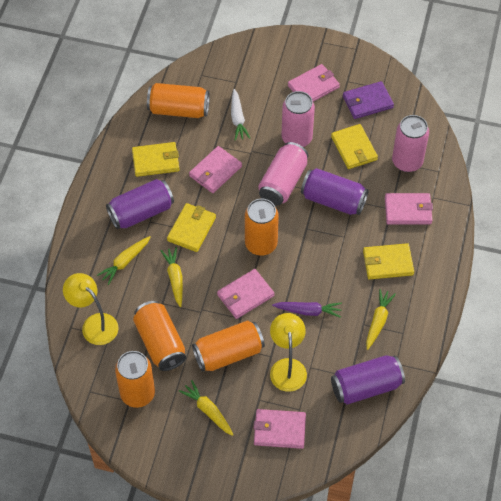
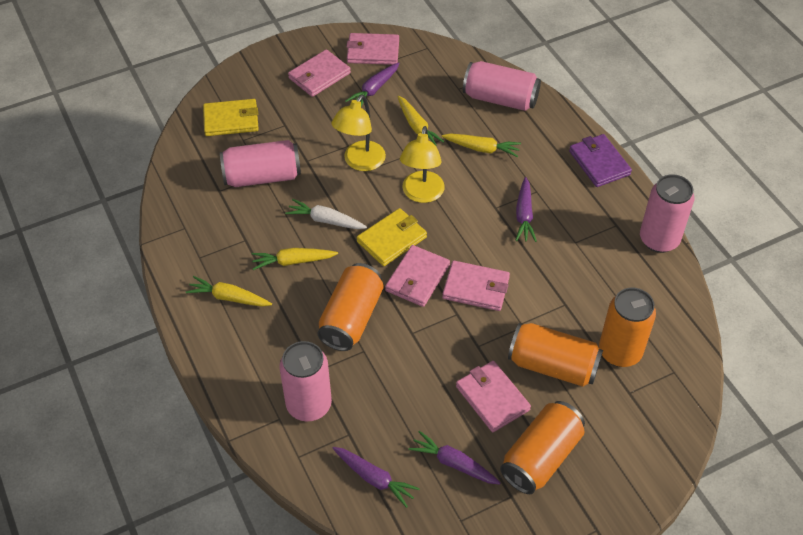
orange can: 5 -> 4
pink can: 3 -> 4
purple can: 3 -> 0
purple carrot: 1 -> 4
yellow wallet: 4 -> 2

